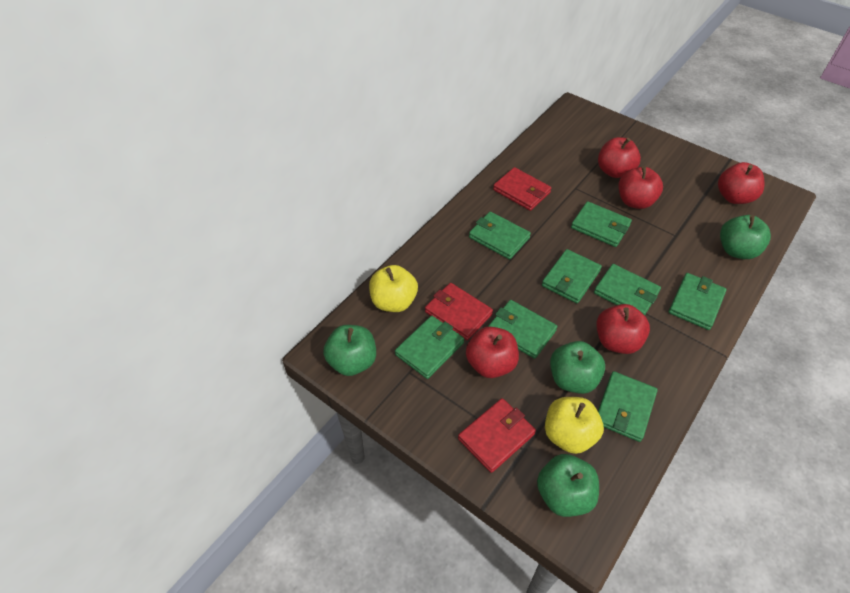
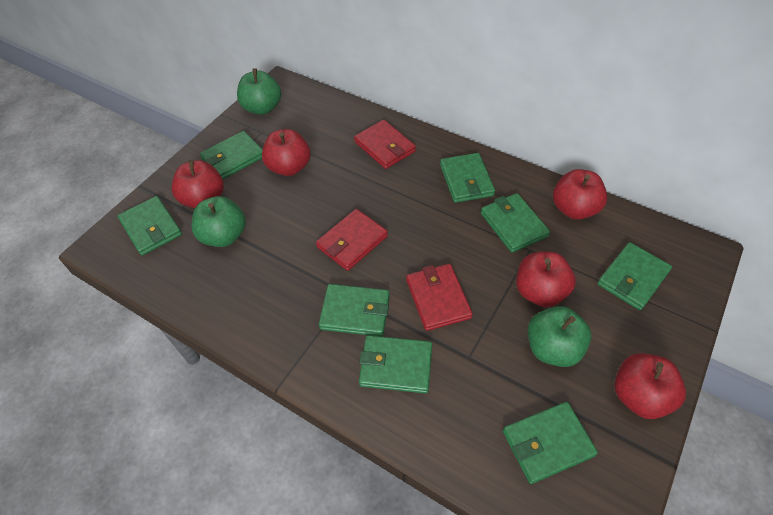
green apple: 4 -> 3
yellow apple: 2 -> 0

